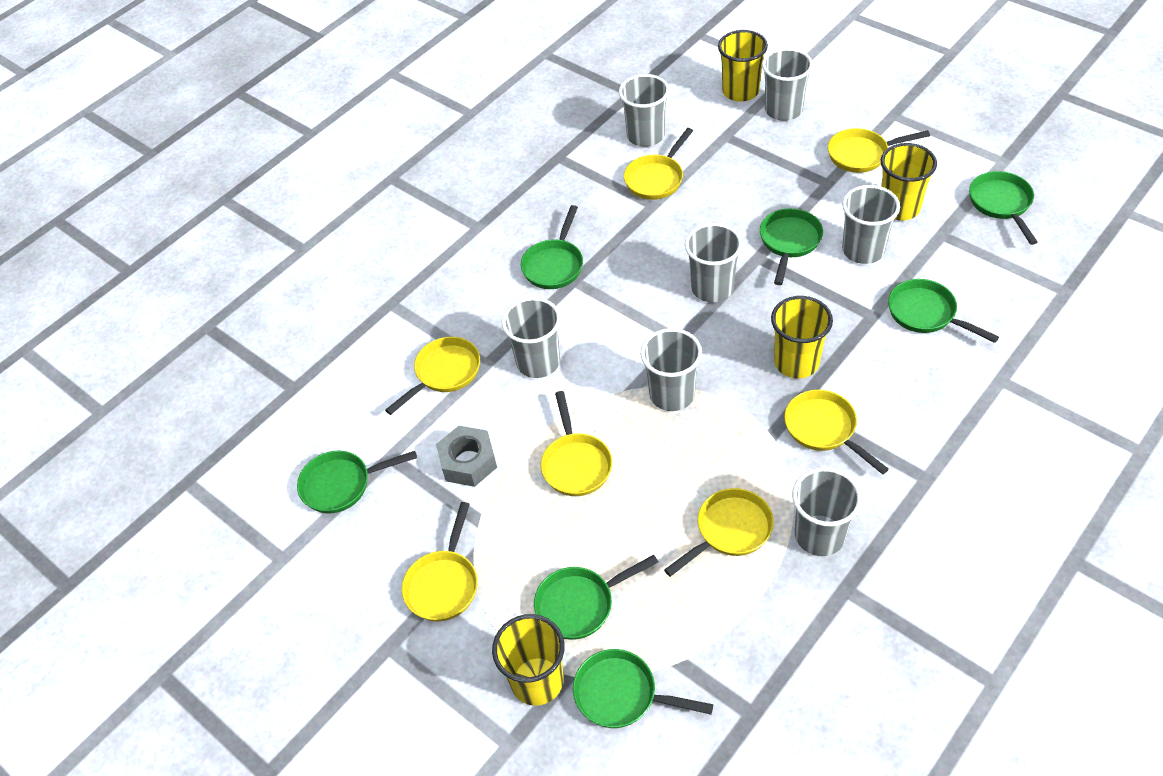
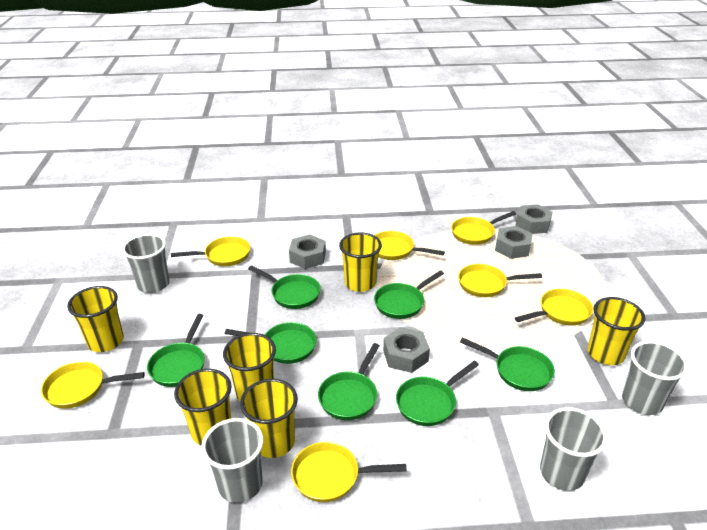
grey cup: 7 -> 4
grey nut: 1 -> 4
yellow cup: 4 -> 6

